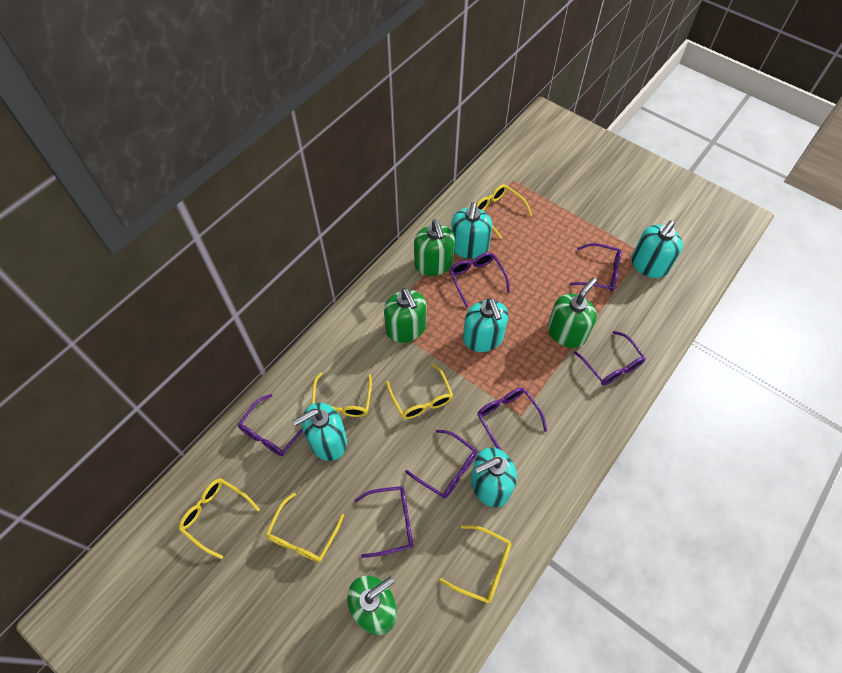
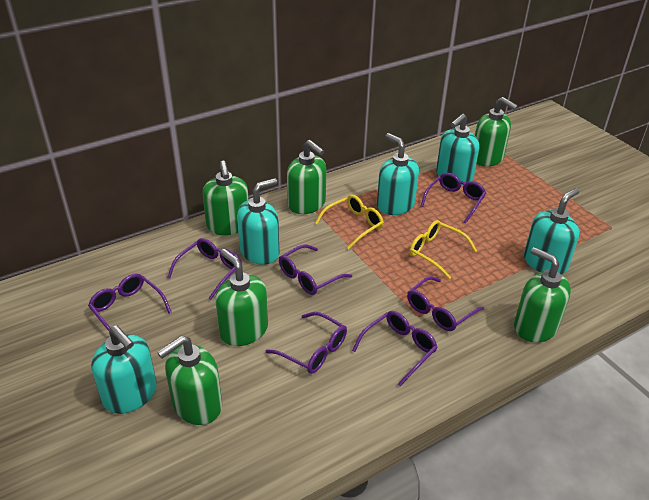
green soap dispenser: 4 -> 6
yellow glasses: 6 -> 2

